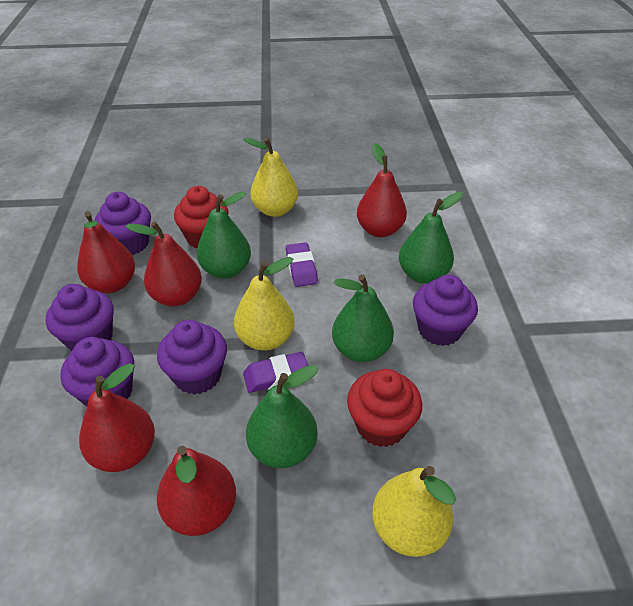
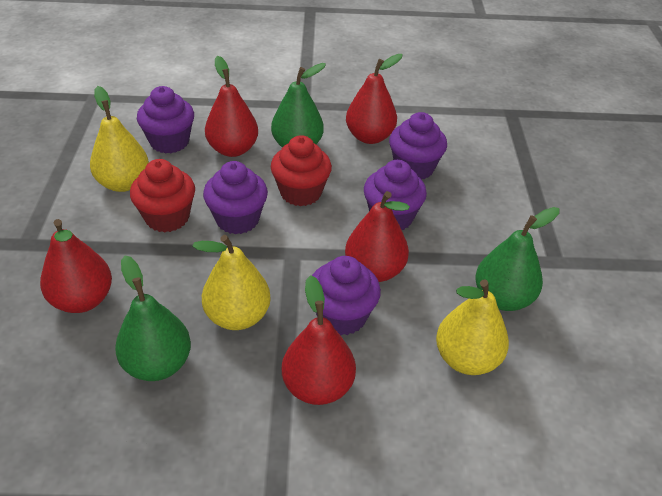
green pear: 4 -> 3
purple eraser: 2 -> 0

